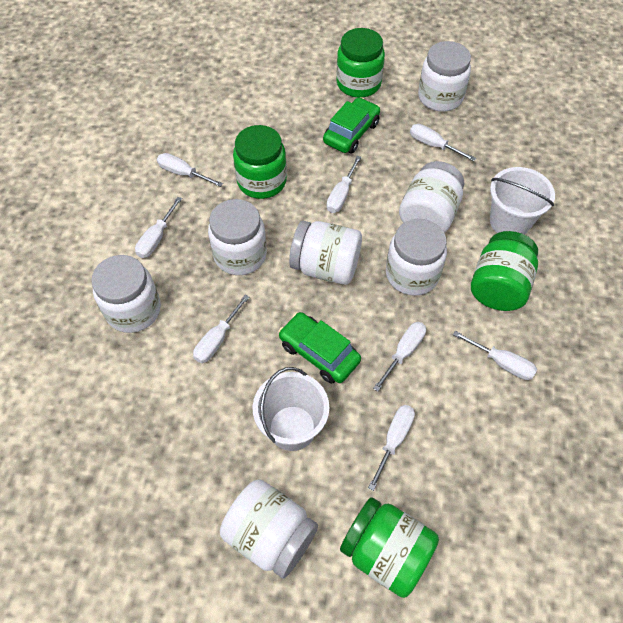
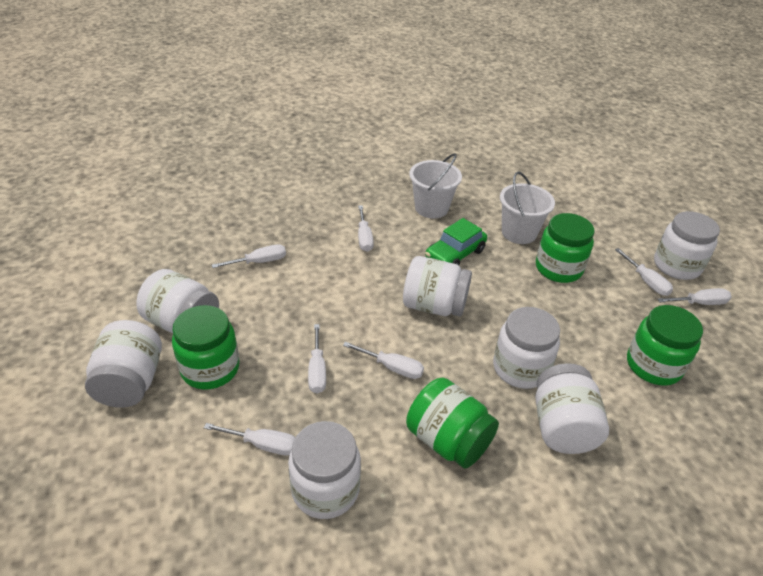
green car: 2 -> 1
white screwdriver: 8 -> 7

